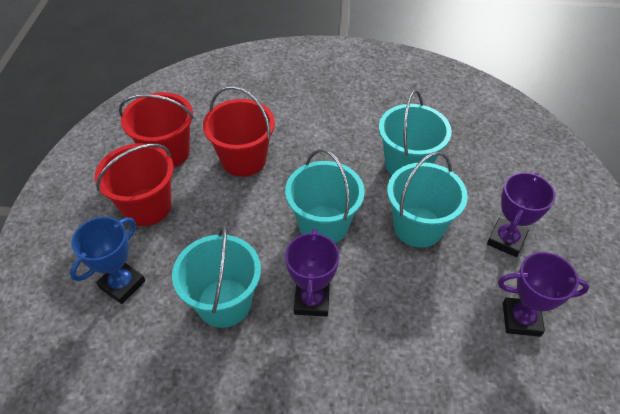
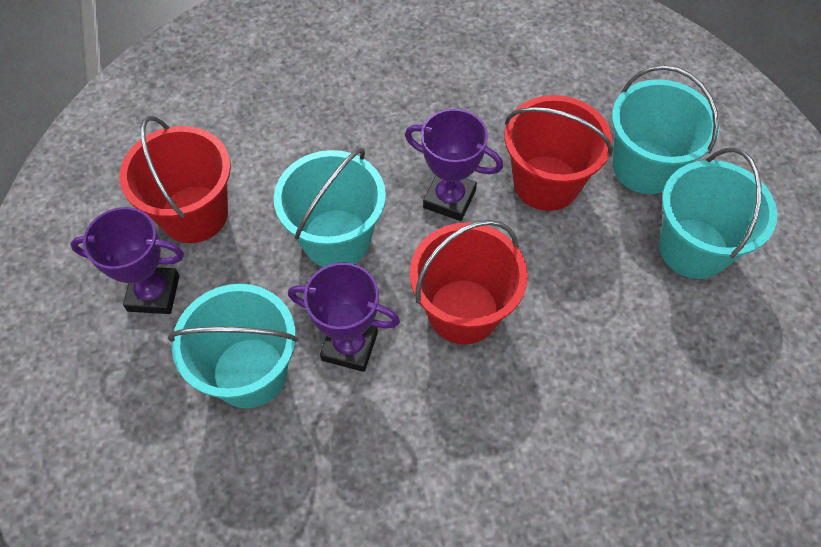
blue trophy: 1 -> 0

